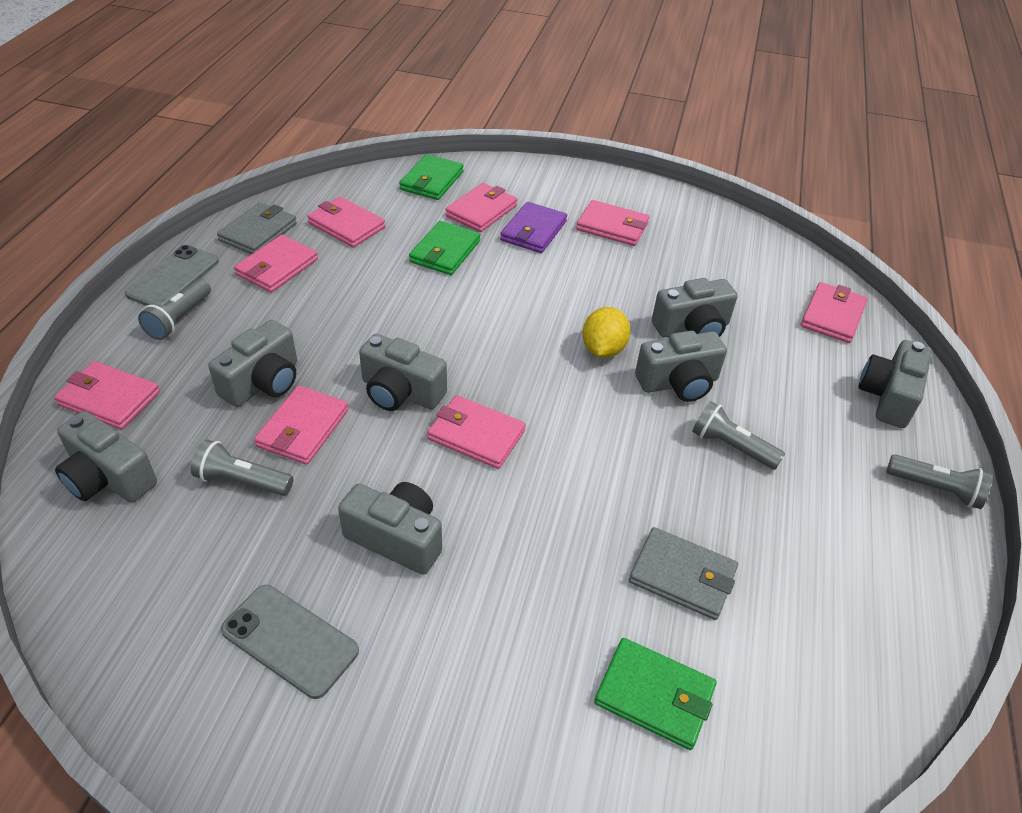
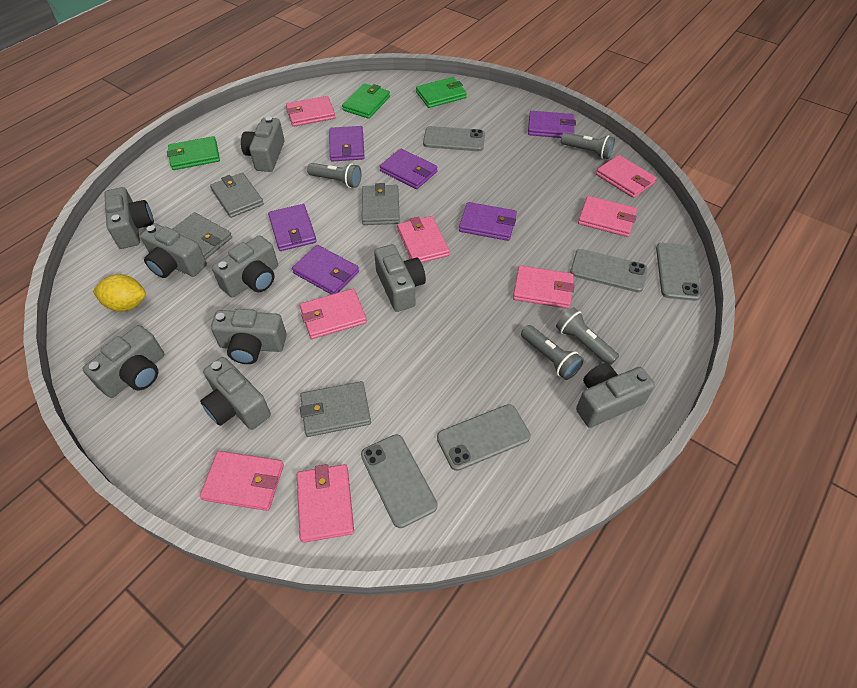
grey camera: 7 -> 9
grey phone: 2 -> 5
grey wallet: 2 -> 4
purple wallet: 1 -> 6

